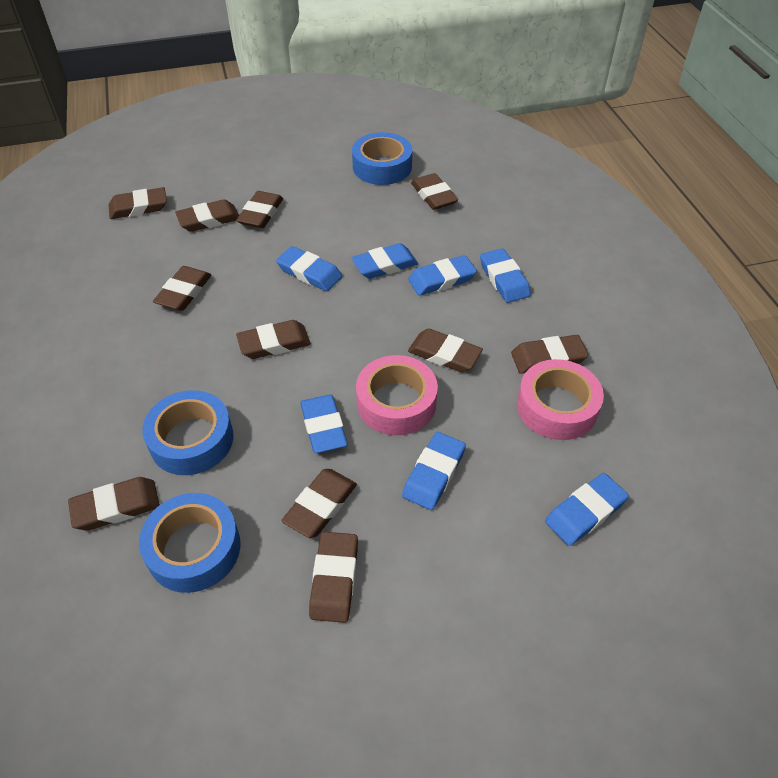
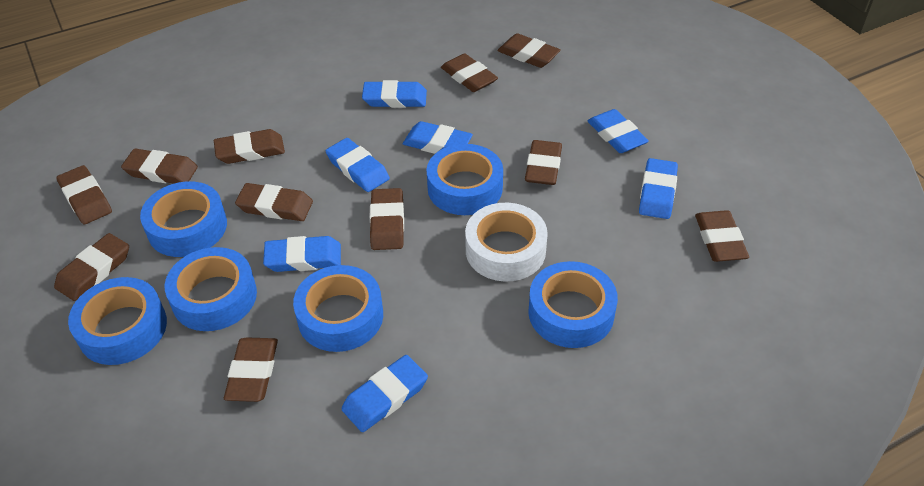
blue tape: 3 -> 6
pink tape: 2 -> 0
white tape: 0 -> 1

